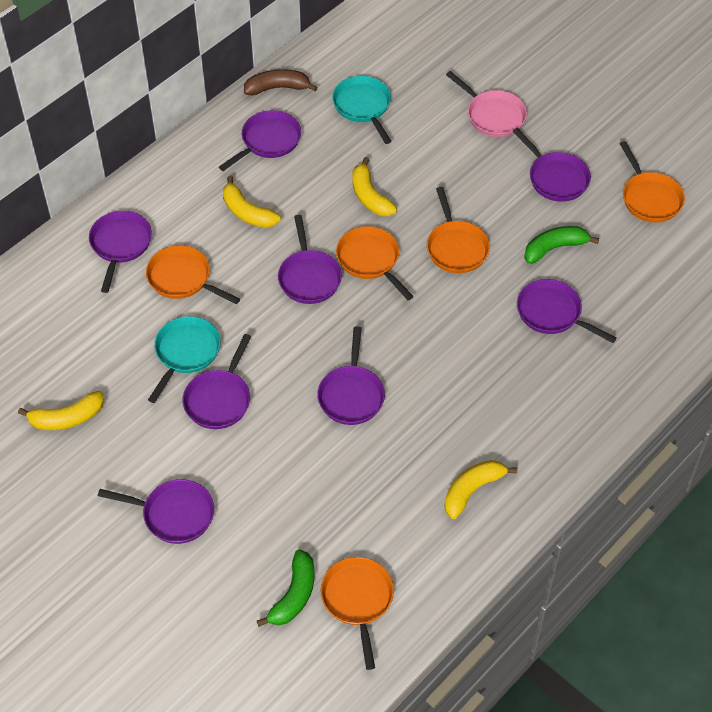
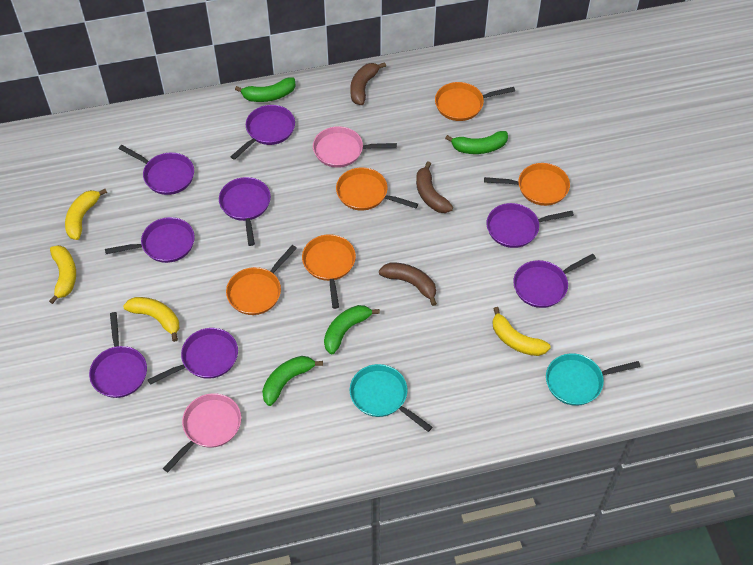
brown banana: 1 -> 3
green banana: 2 -> 4
pink pan: 1 -> 2

